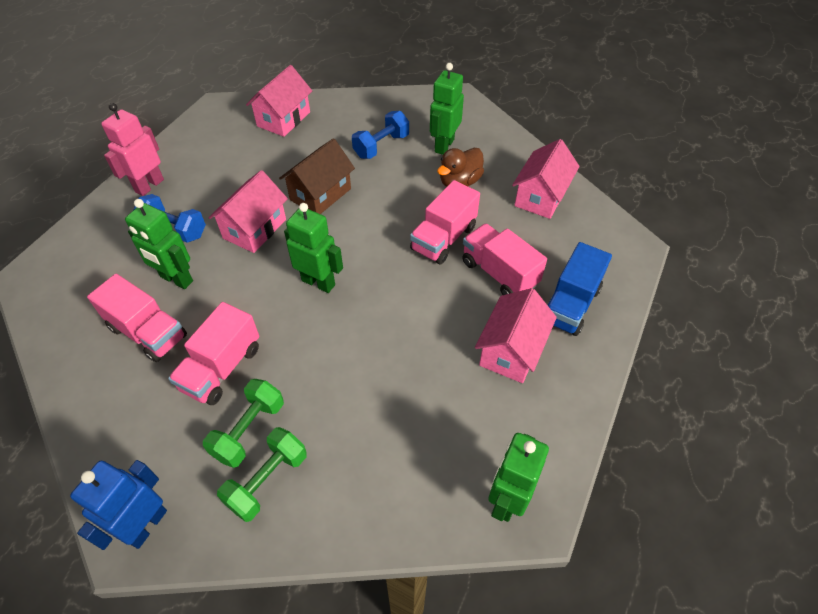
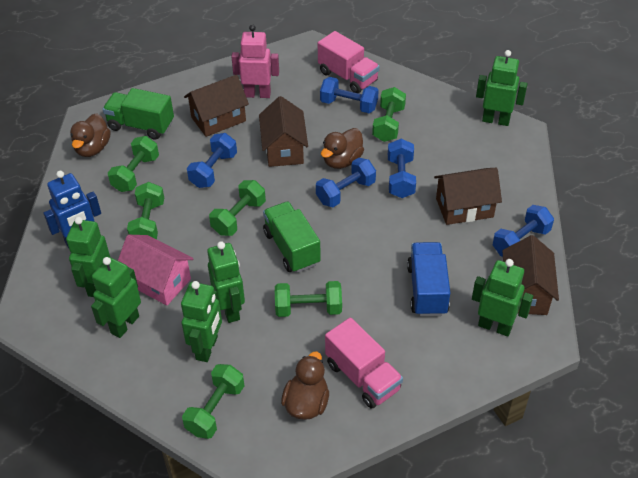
blue dumbbell: 2 -> 5
brown duck: 1 -> 3
brown house: 1 -> 4
green dumbbell: 2 -> 6
green robot: 4 -> 6
green truck: 0 -> 2
pink house: 4 -> 1
pink truck: 4 -> 2

